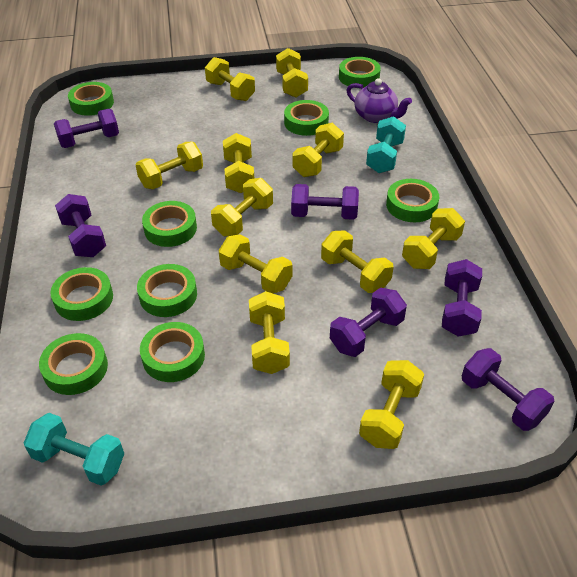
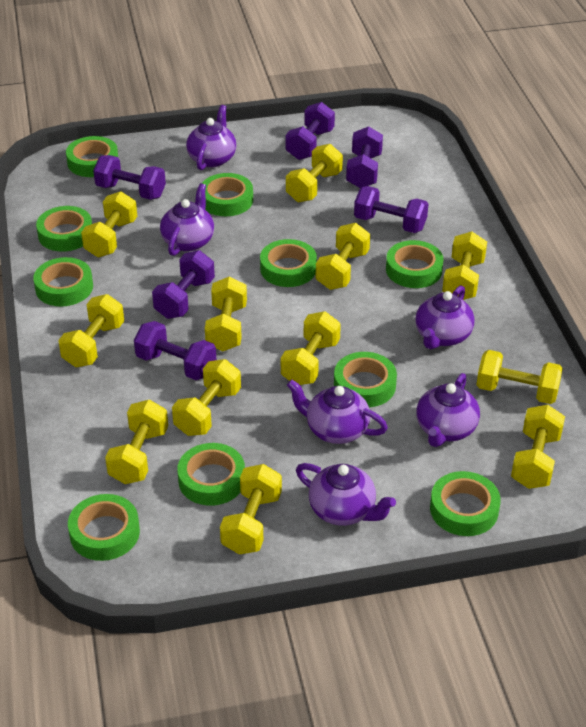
green tape: 9 -> 10
purple teapot: 1 -> 6
turquoise dumbbell: 2 -> 0
yellow dumbbell: 11 -> 12

